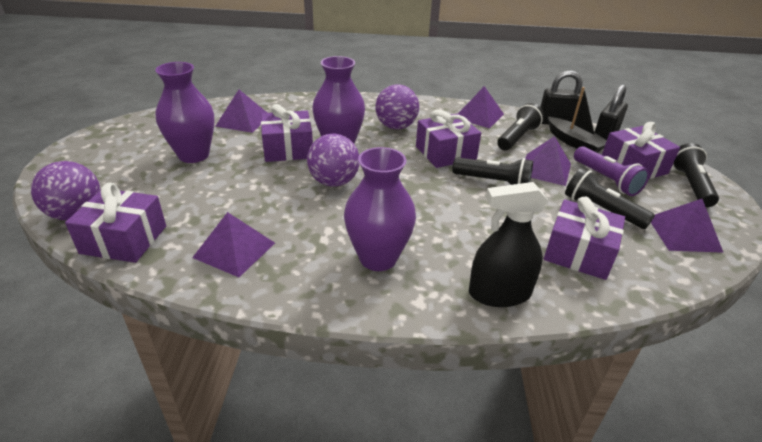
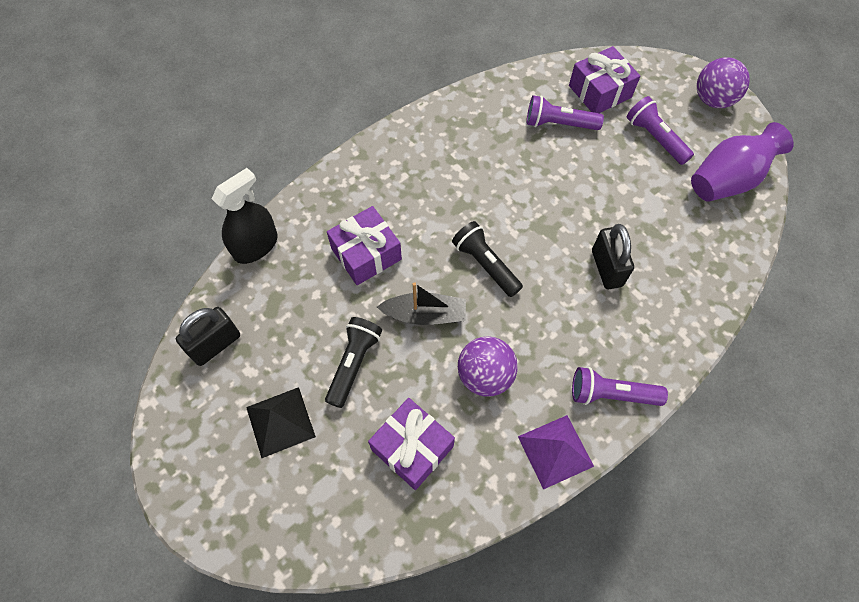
black flashlight: 4 -> 2
black pyramid: 0 -> 1
purple ball: 3 -> 2
purple flashlight: 1 -> 3
purple gift: 5 -> 3
purple pyramid: 5 -> 1
purple vase: 3 -> 1

